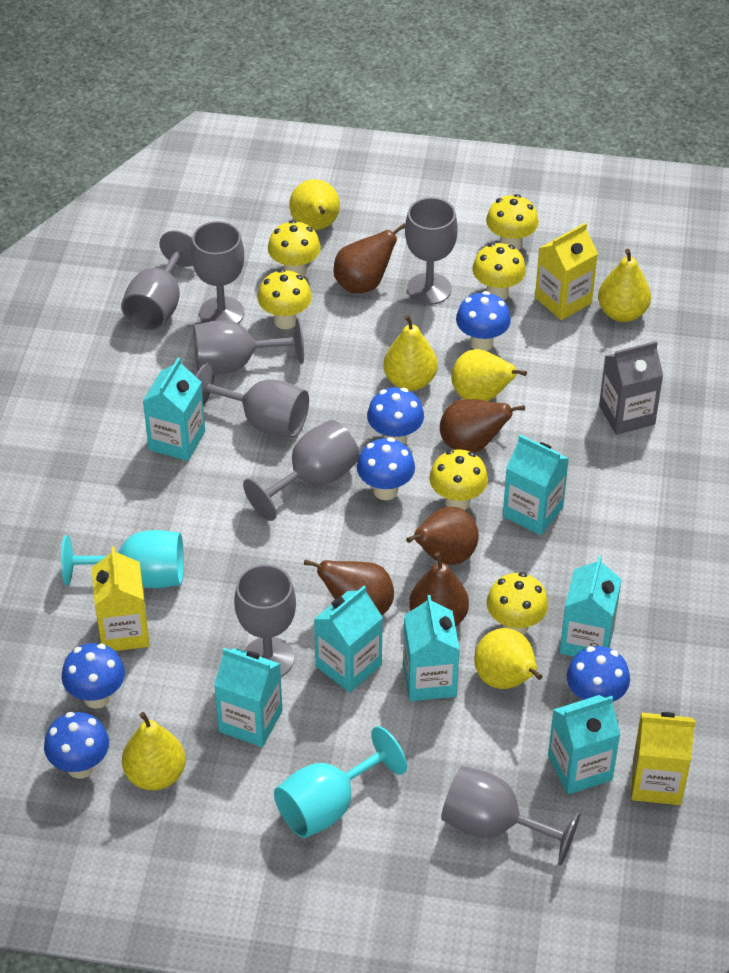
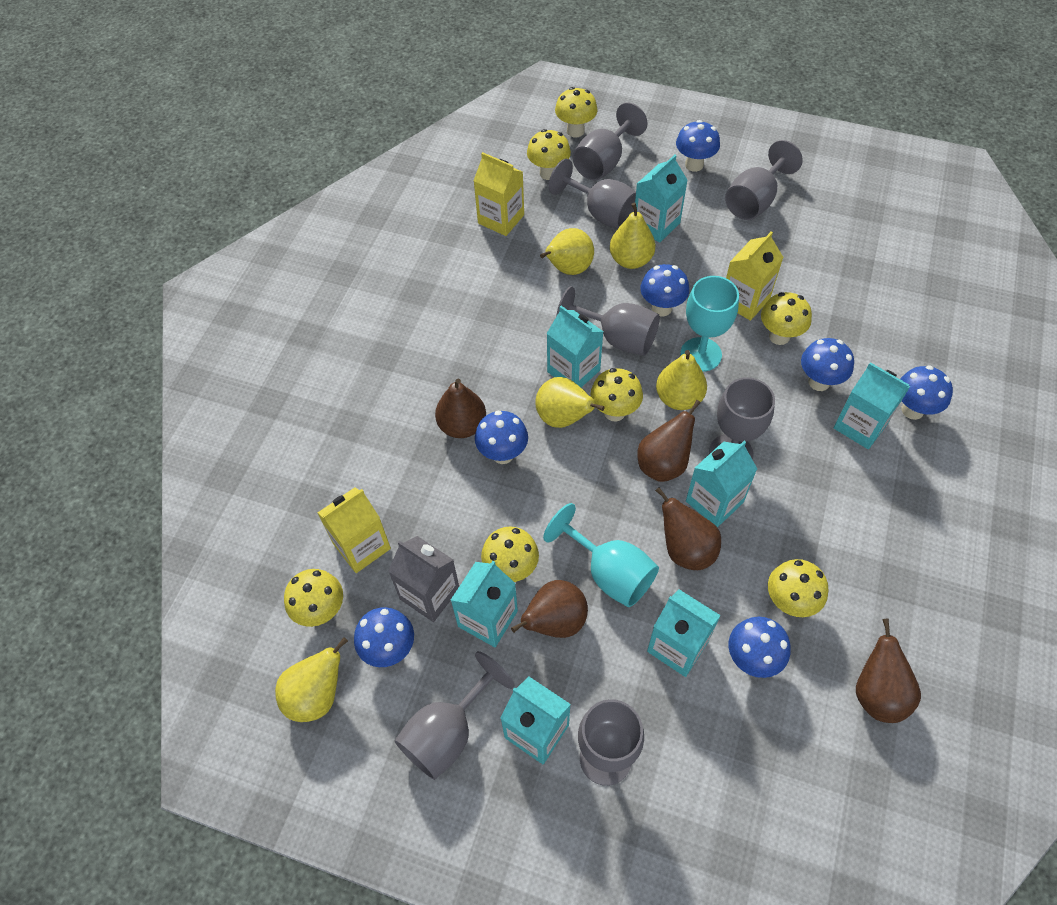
blue mushroom: 6 -> 7
grey goblet: 8 -> 7
yellow mushroom: 6 -> 7
yellow pear: 6 -> 5

